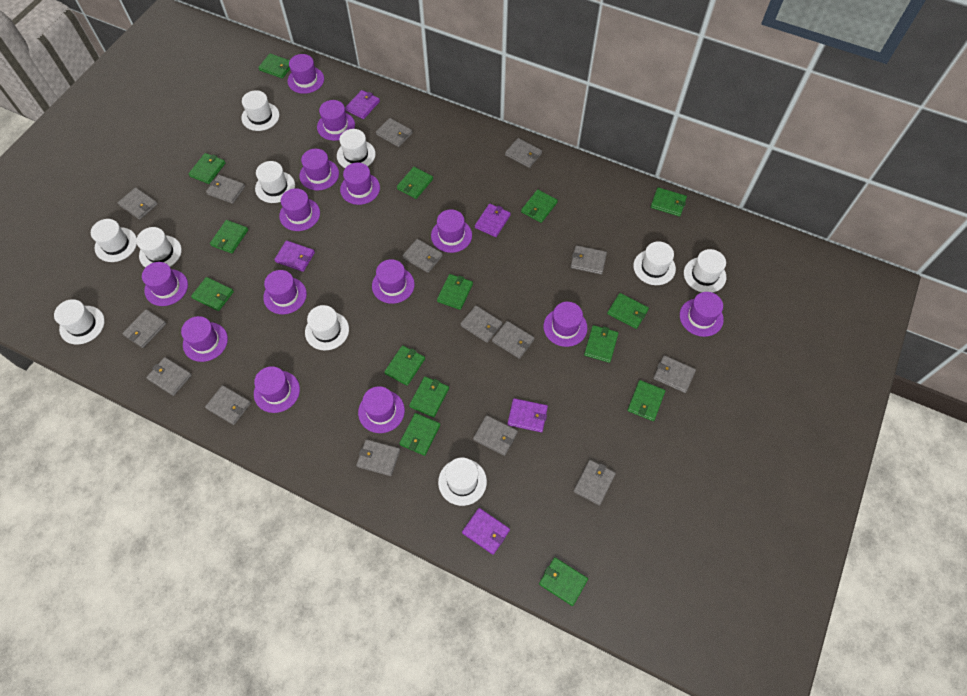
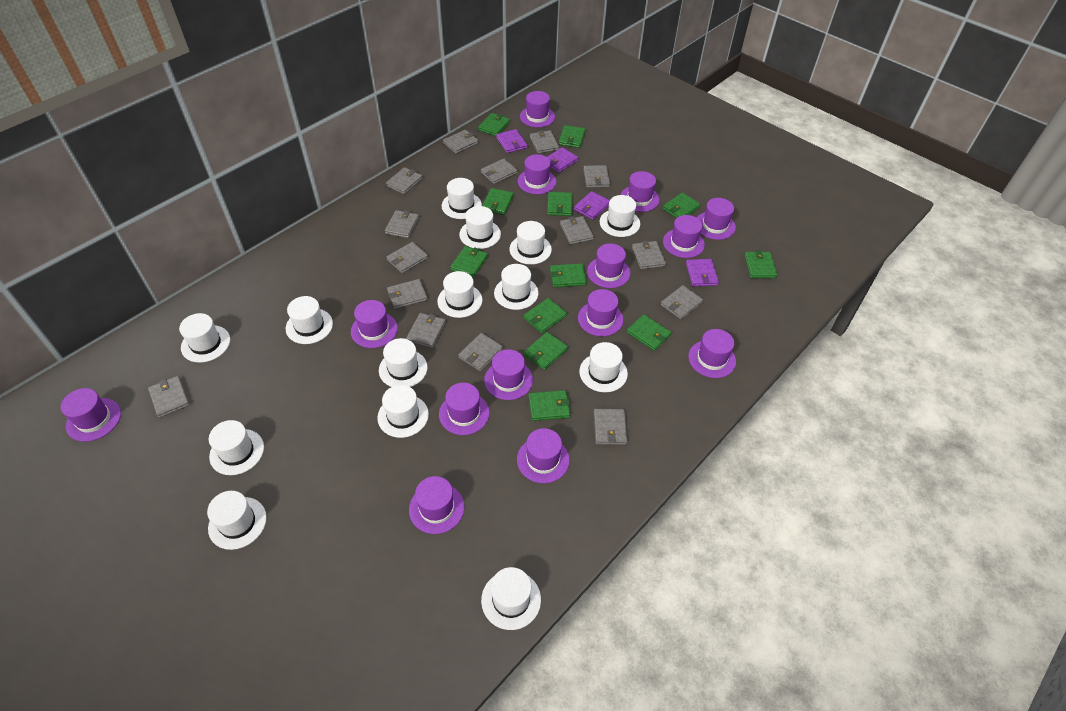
green wallet: 15 -> 12
purple wallet: 5 -> 4
white hat: 10 -> 14

